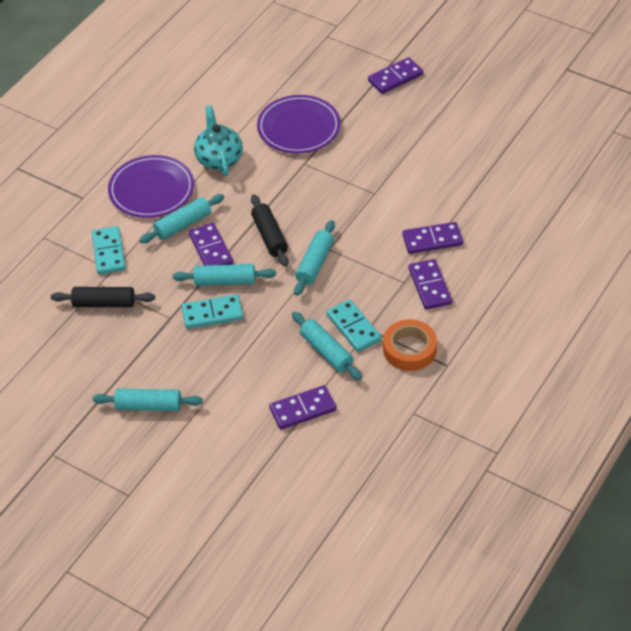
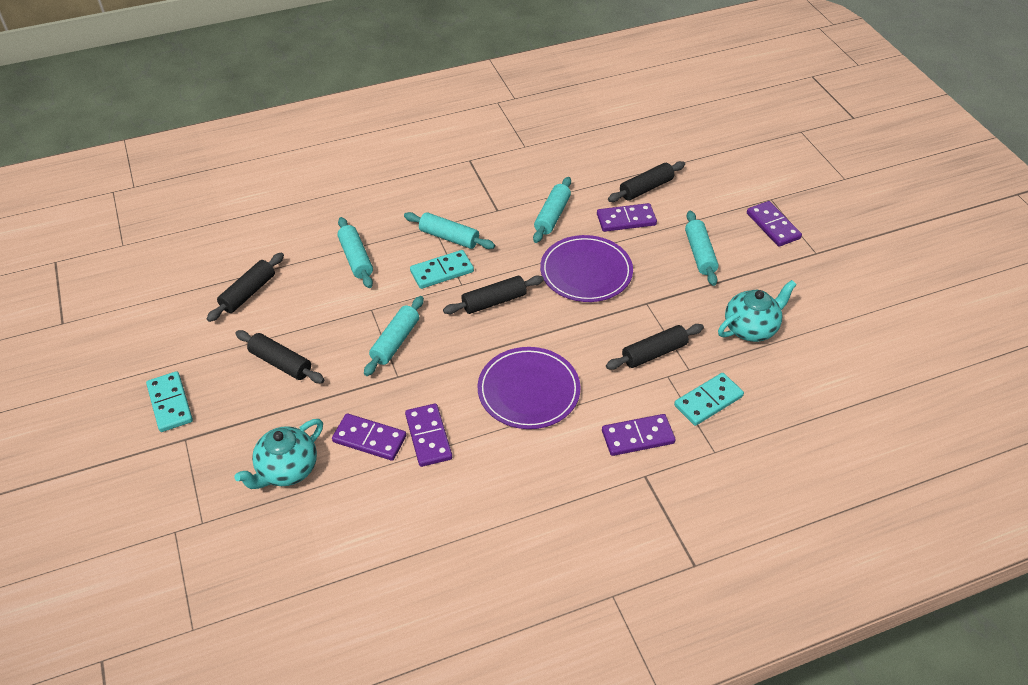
black rolling pin: 2 -> 5
orange tape: 1 -> 0
turquoise teapot: 1 -> 2

